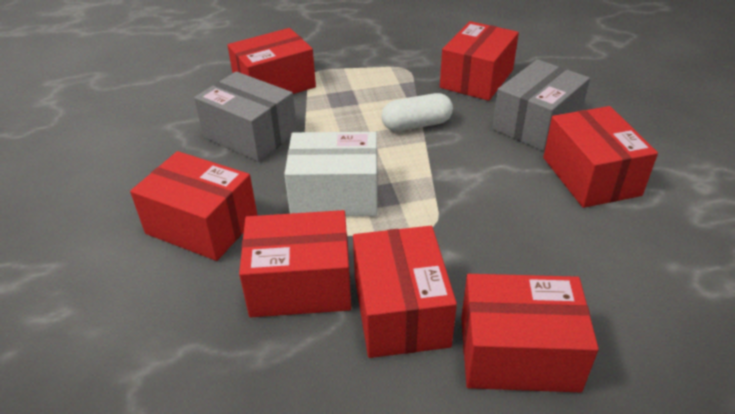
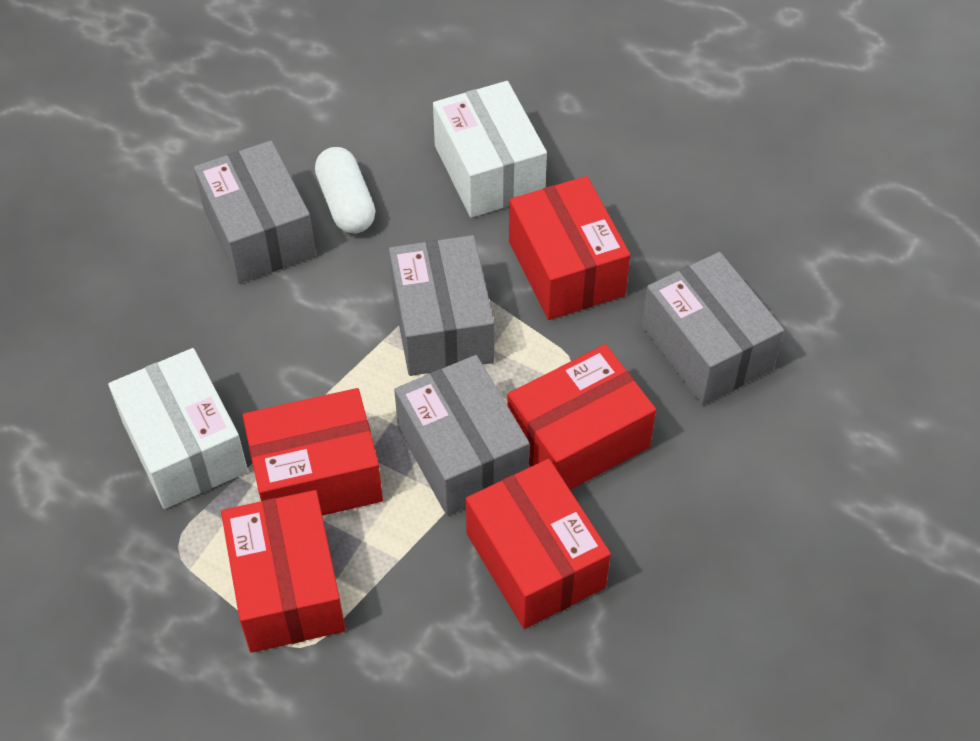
grey box: 2 -> 4
red box: 7 -> 5
white box: 1 -> 2

